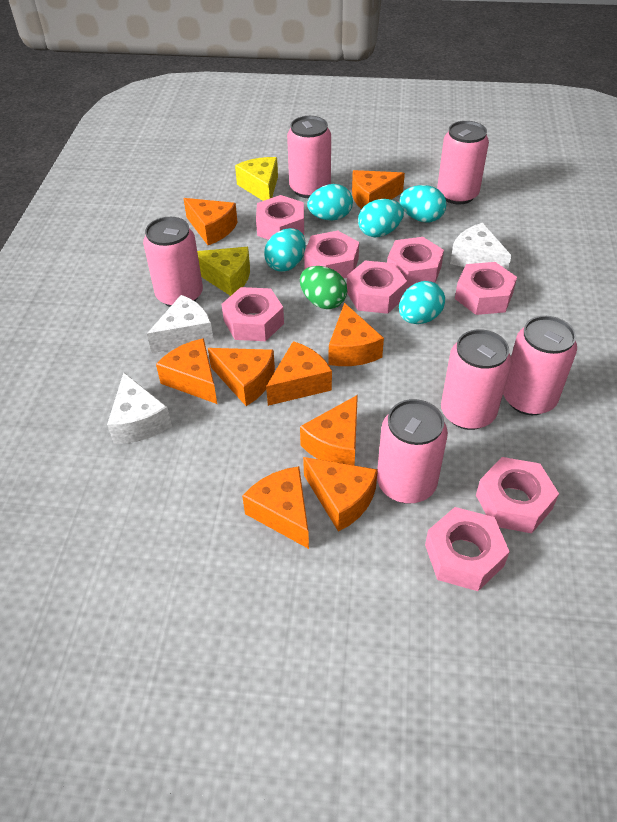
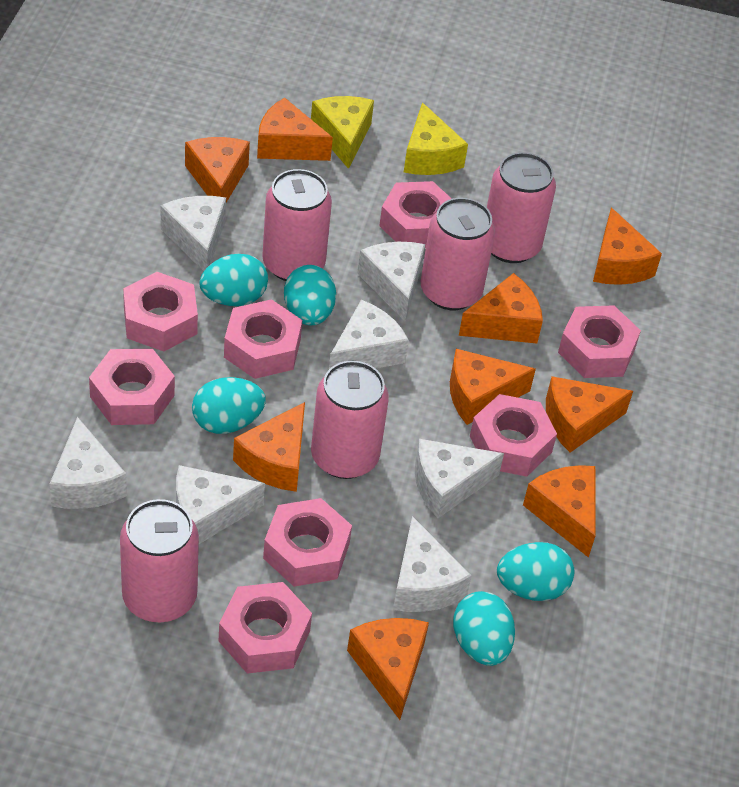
green egg: 1 -> 0
pink can: 6 -> 5
white cheese: 3 -> 7

